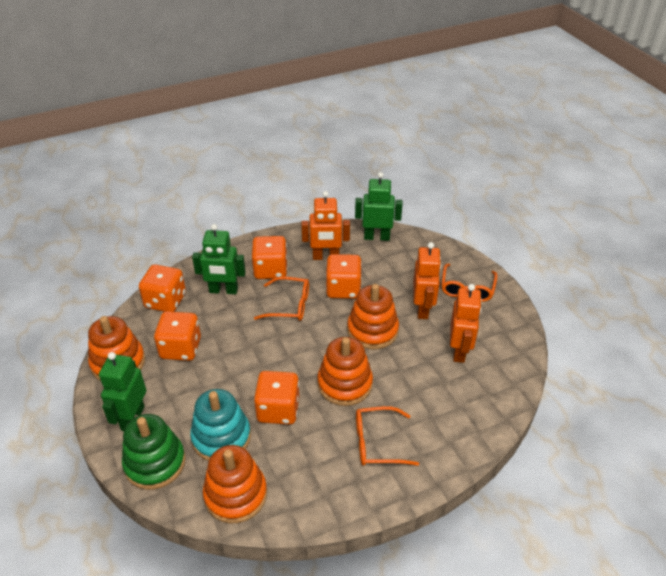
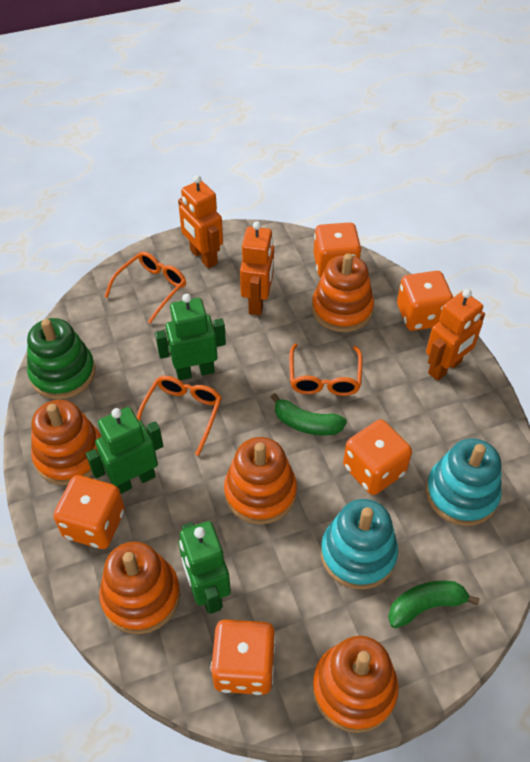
green banana: 0 -> 2
orange stacking toy: 4 -> 5
turquoise stacking toy: 1 -> 2

